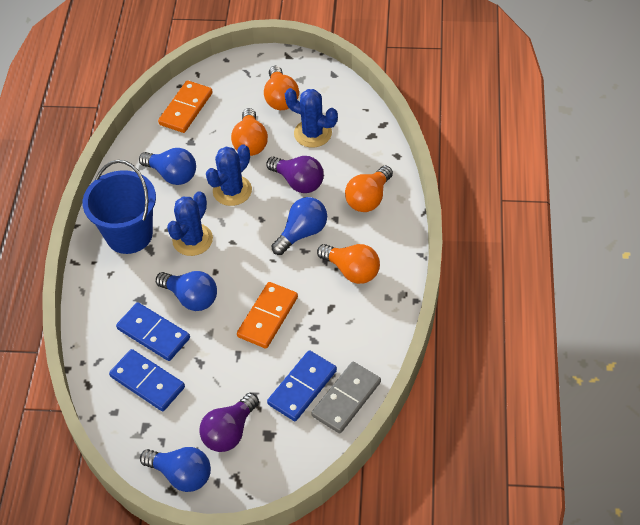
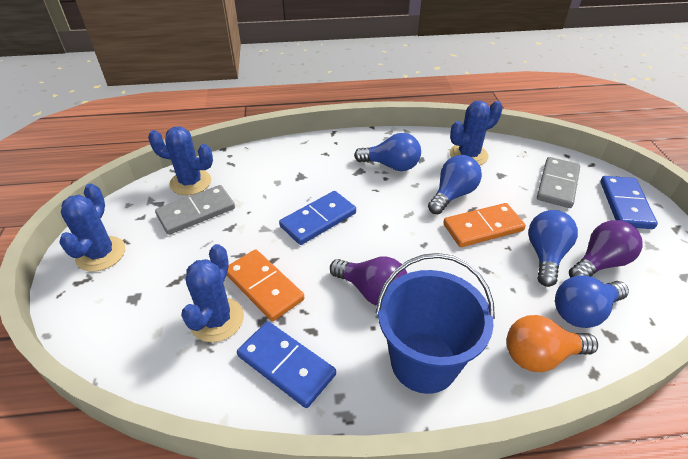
blue cactus: 3 -> 4
grey domino: 1 -> 2
orange light bulb: 4 -> 1

